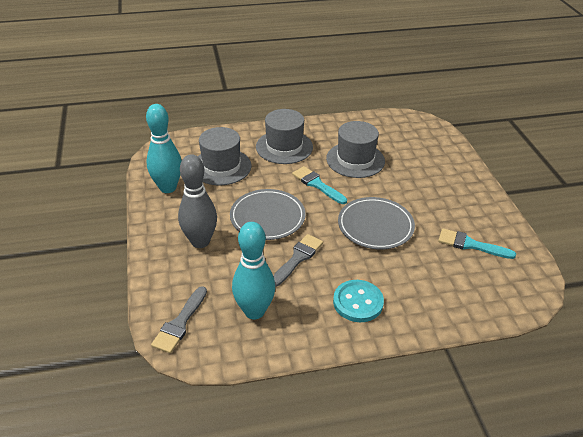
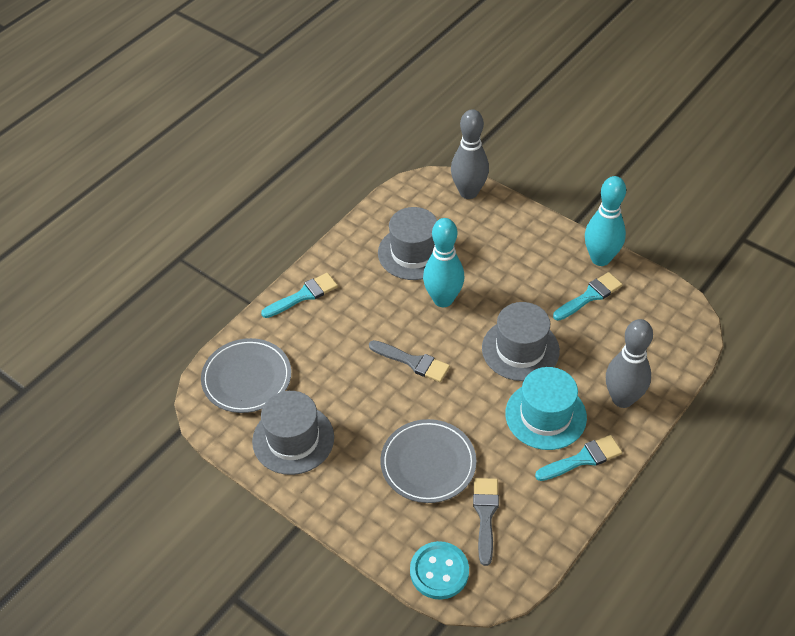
grey bowling pin: 1 -> 2
turquoise brush: 2 -> 3
turquoise hat: 0 -> 1

